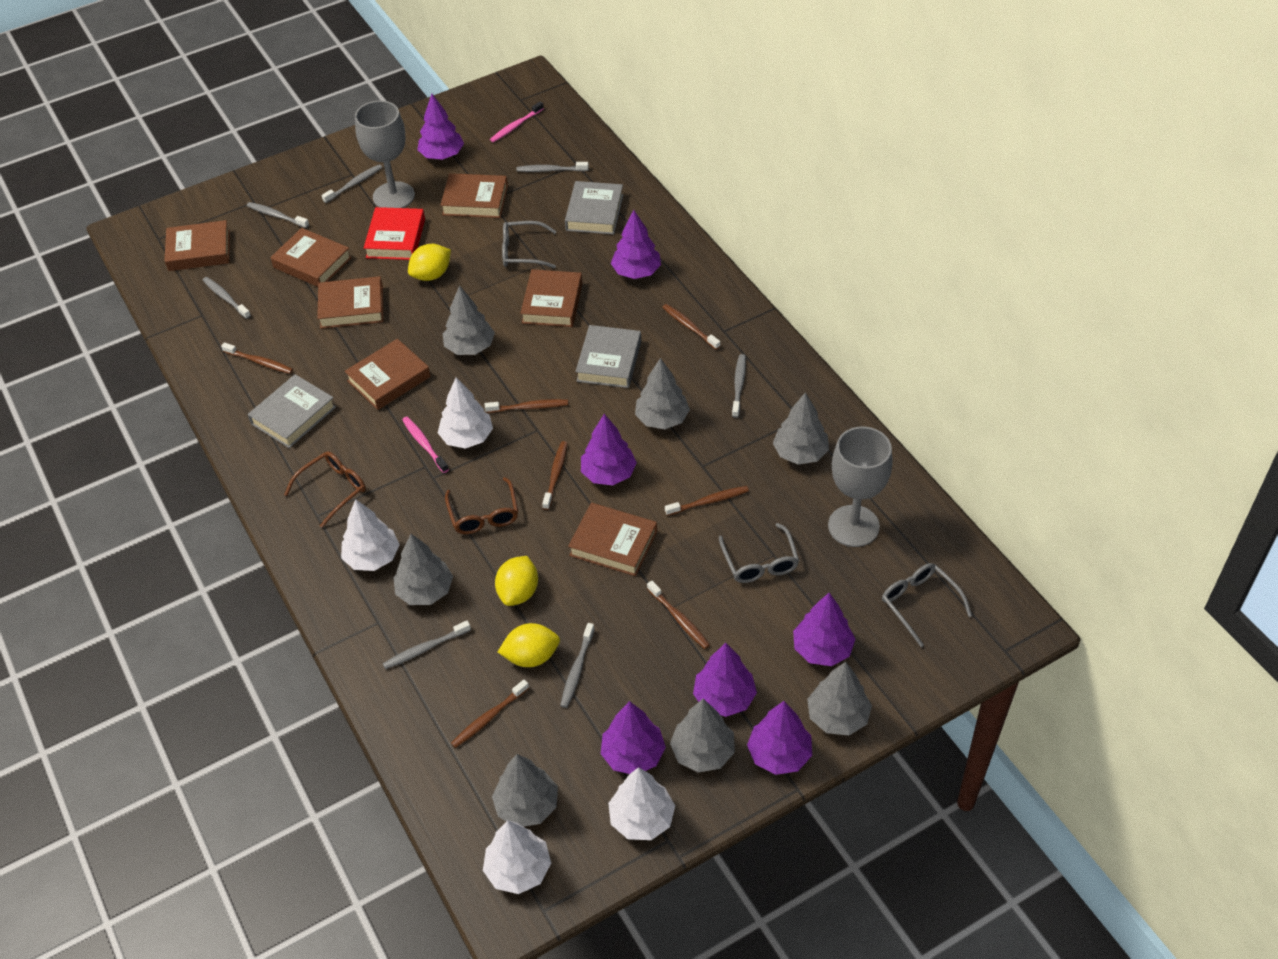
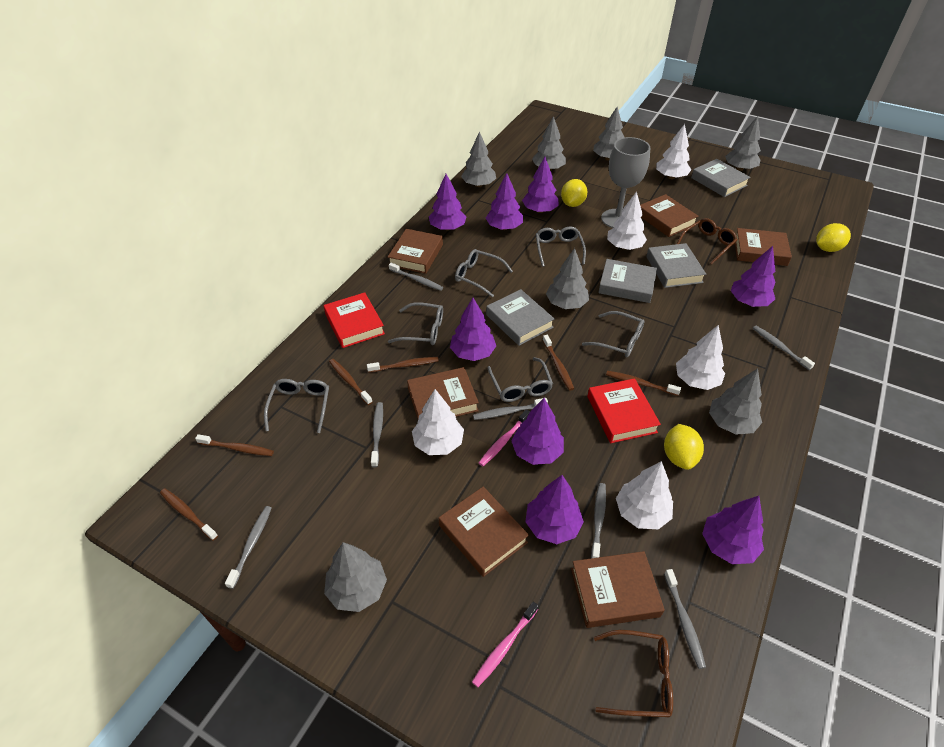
brown book: 7 -> 6
brown toothbrush: 7 -> 6
grey book: 3 -> 4
grey glasses: 3 -> 6
grey goblet: 2 -> 1
purple tree: 7 -> 8
red book: 1 -> 2
white tree: 4 -> 5

